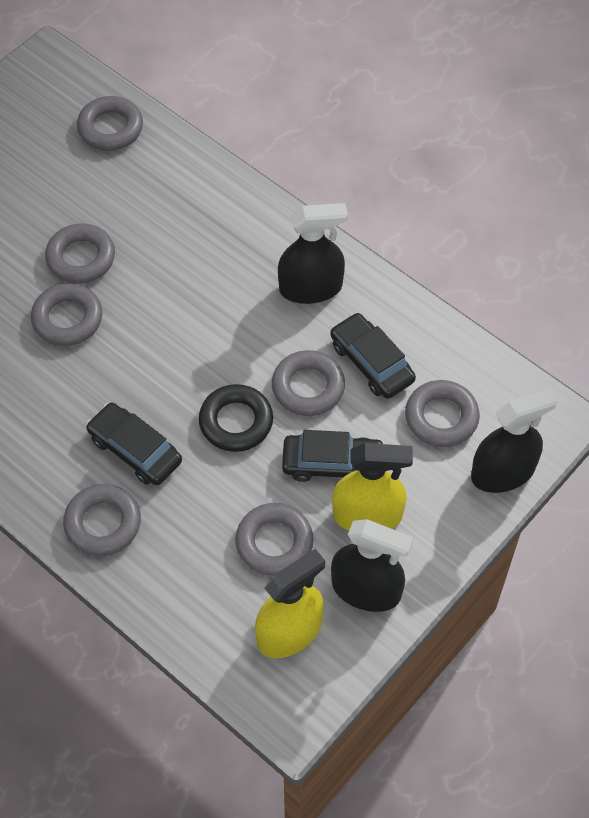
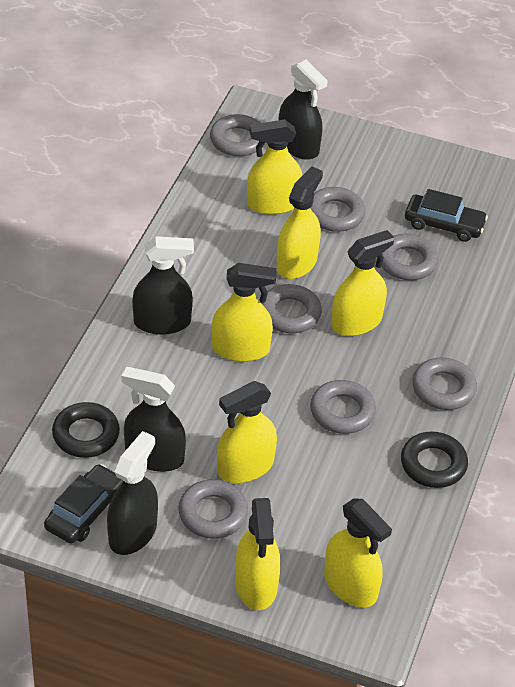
black car: 3 -> 2
black ring: 1 -> 2
black spray bottle: 3 -> 4
yellow spray bottle: 2 -> 7

